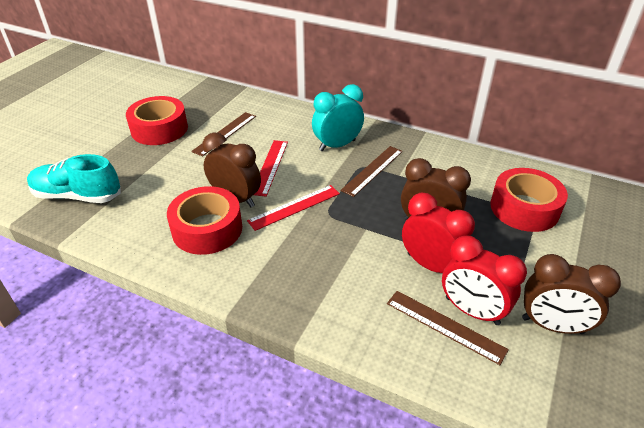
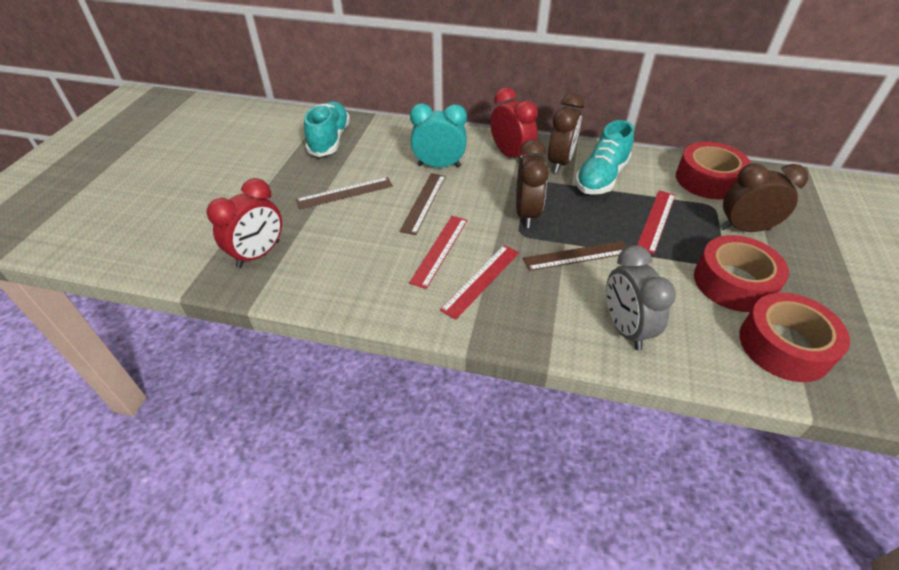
grey clock: 0 -> 1
red ruler: 2 -> 3
turquoise shoe: 1 -> 2

